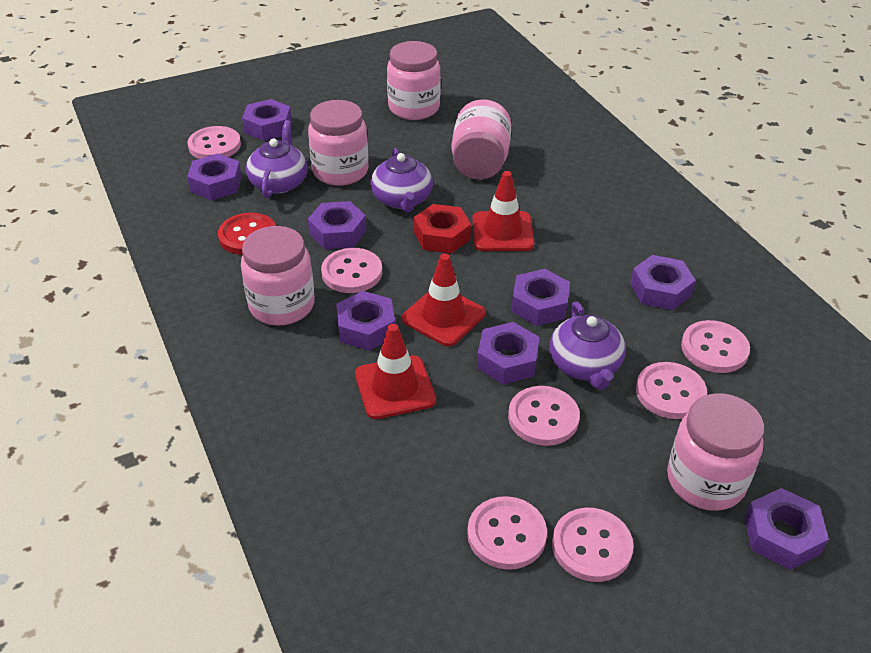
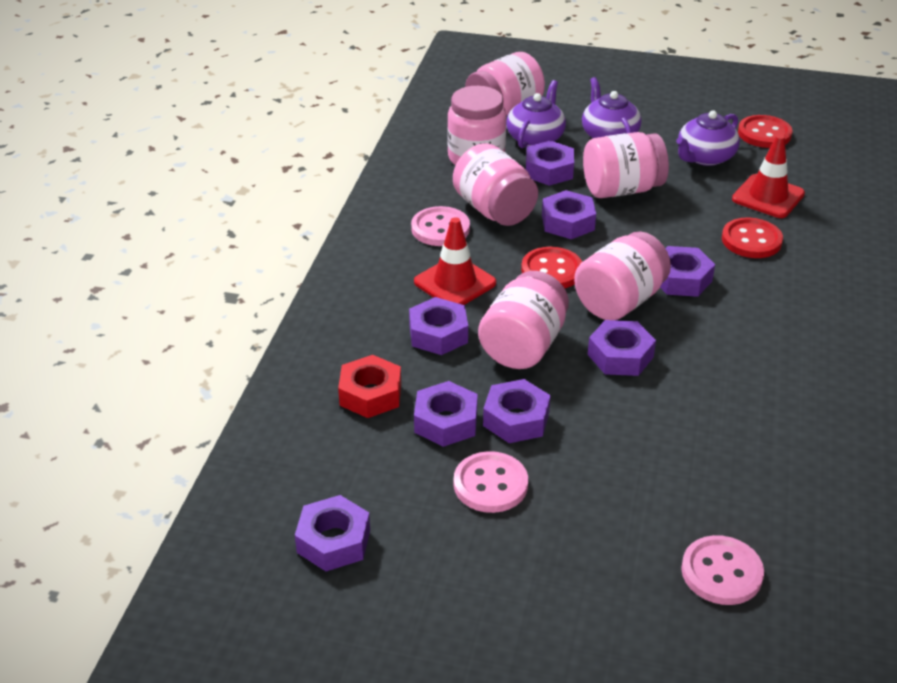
pink button: 7 -> 3
pink jar: 5 -> 6
red button: 1 -> 3
red traffic cone: 3 -> 2

